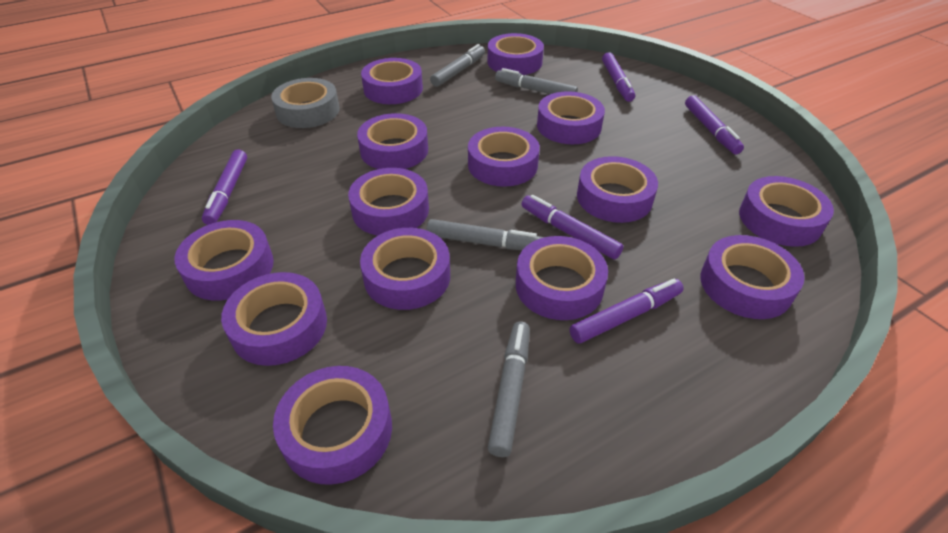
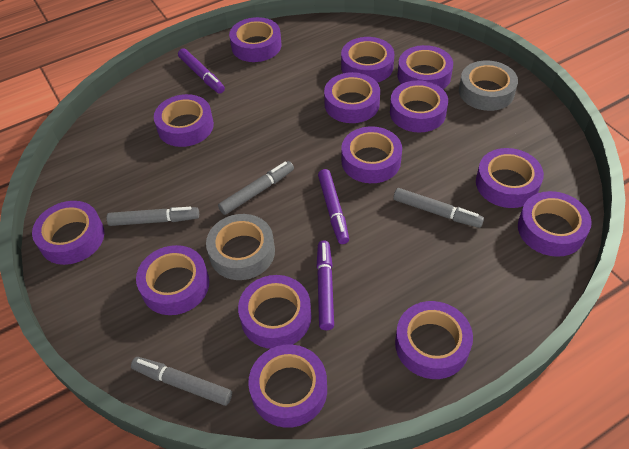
grey tape: 1 -> 2
purple marker: 5 -> 3

